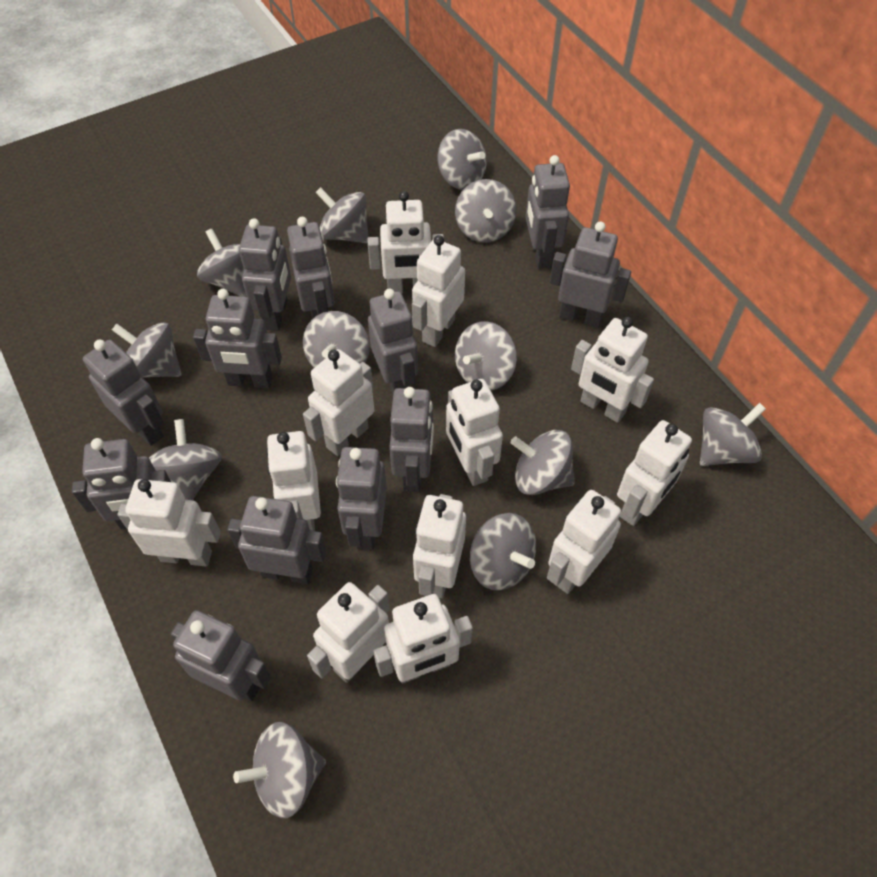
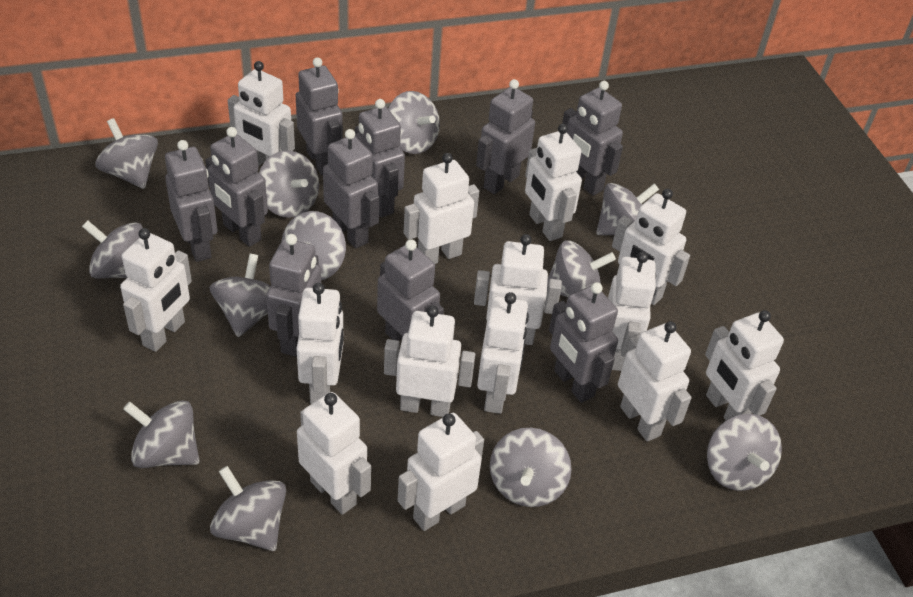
grey robot: 12 -> 10
white robot: 12 -> 14

